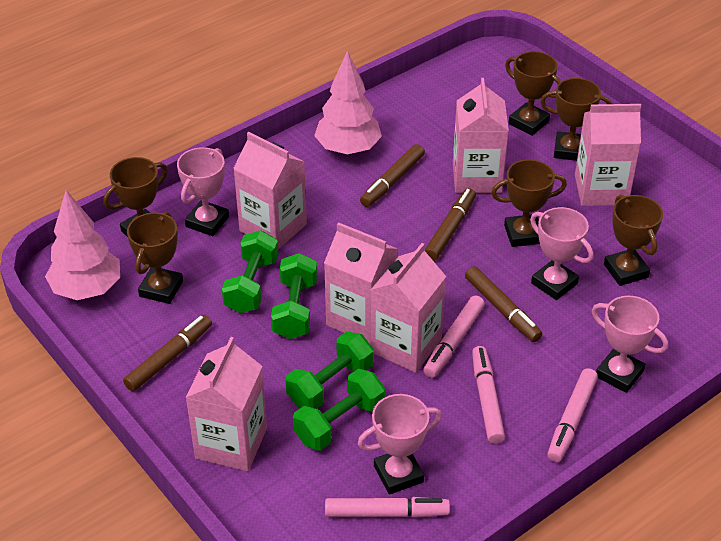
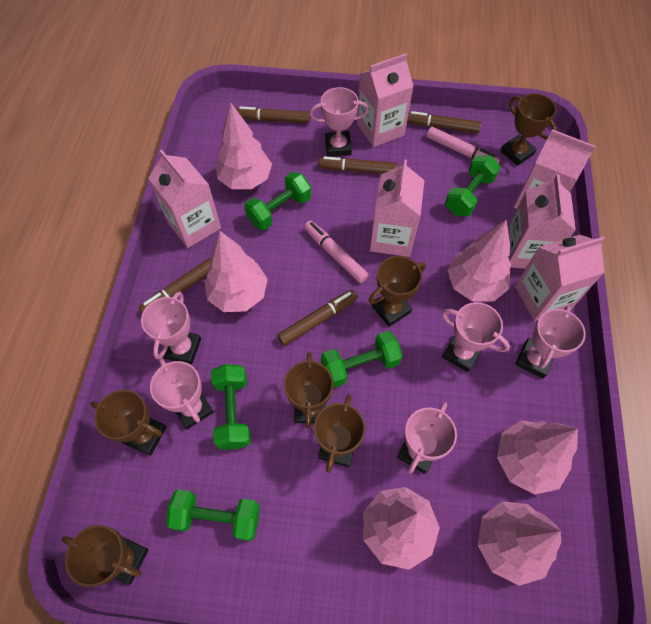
brown marker: 4 -> 5
green dumbbell: 4 -> 5
pink marker: 4 -> 2
pink tree: 2 -> 6
pink trophy: 4 -> 6

